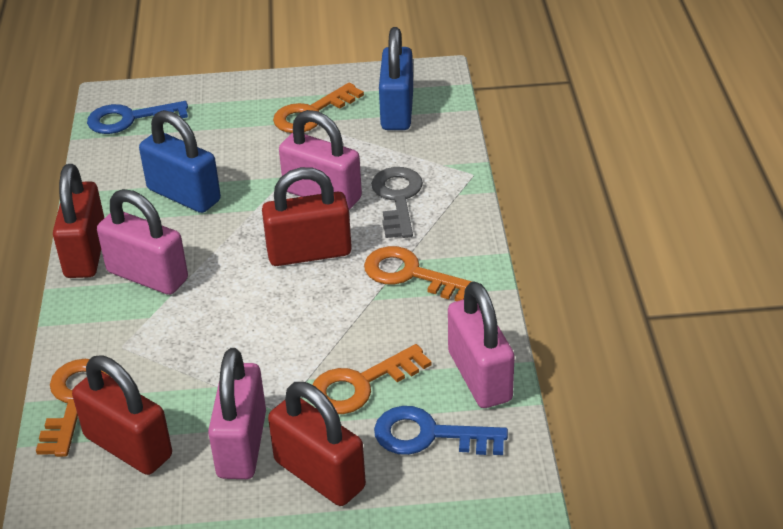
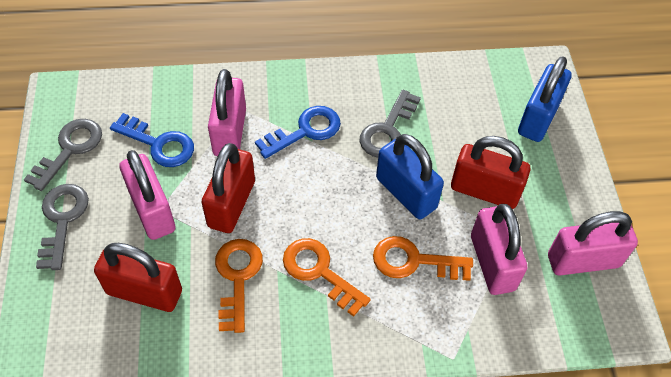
grey key: 1 -> 3
orange key: 4 -> 3
red padlock: 4 -> 3

